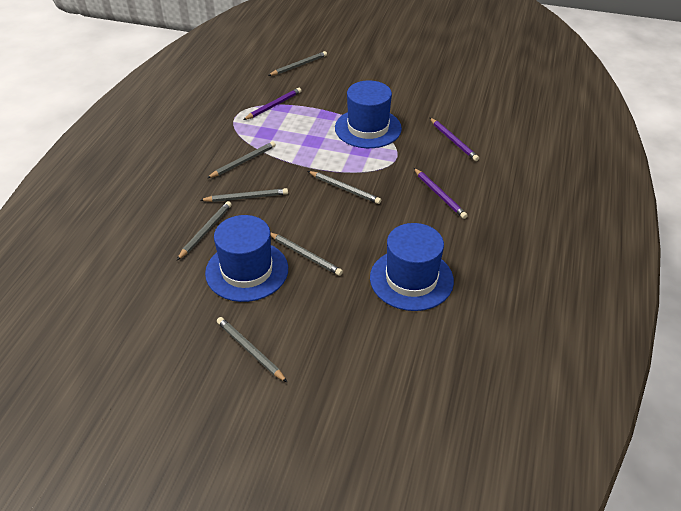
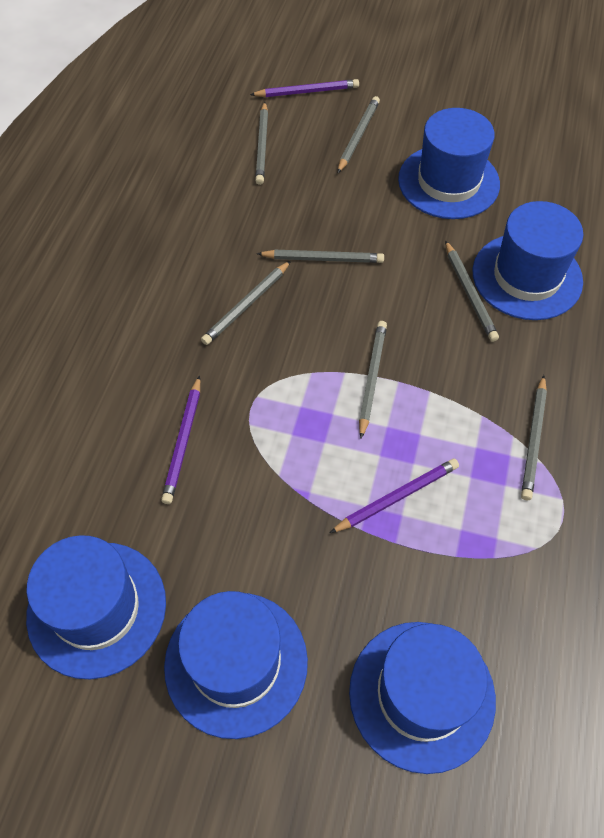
blue hat: 3 -> 5

